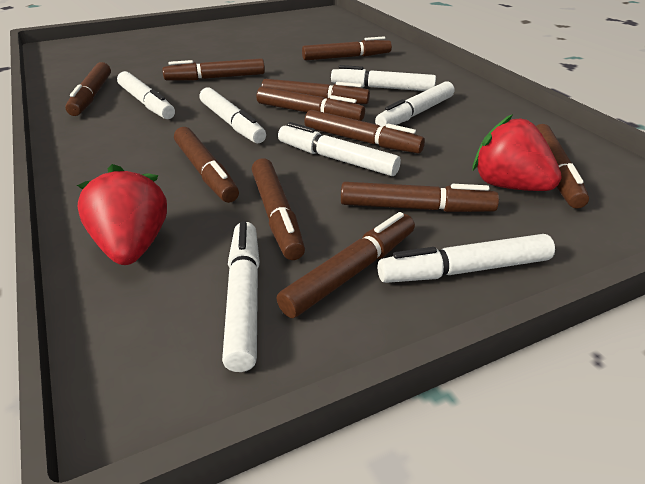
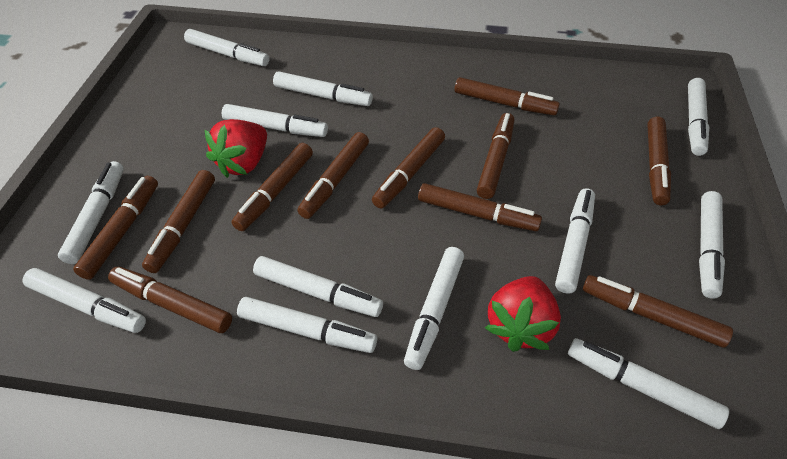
white marker: 7 -> 12

